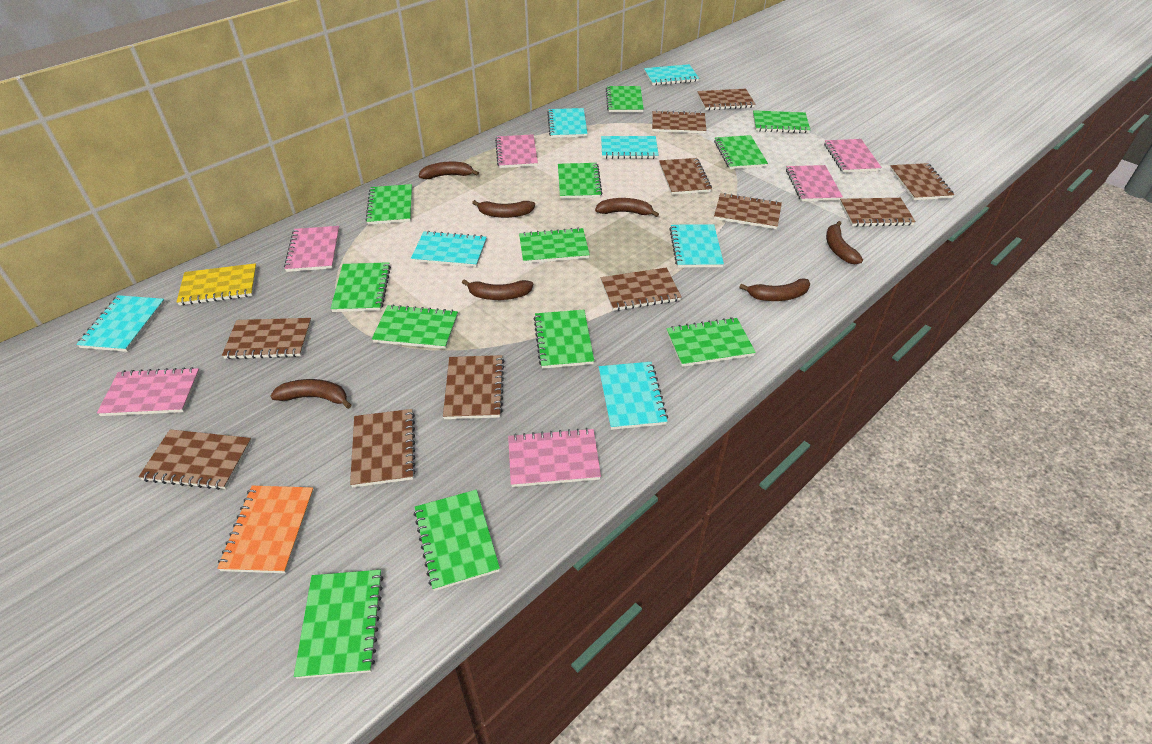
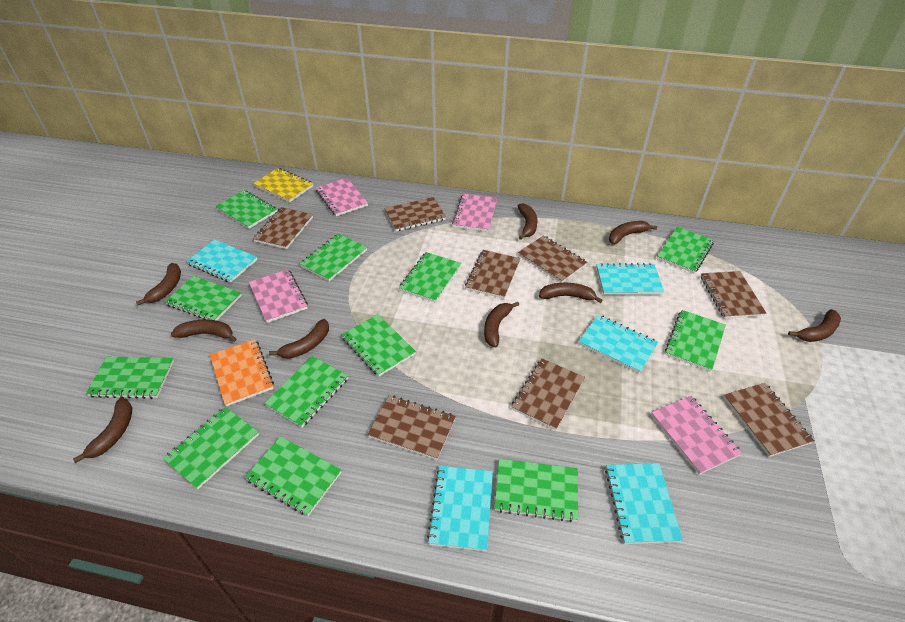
brown banana: 7 -> 9
brown notebook: 11 -> 8
pink notebook: 6 -> 4
turquoise notebook: 7 -> 5

